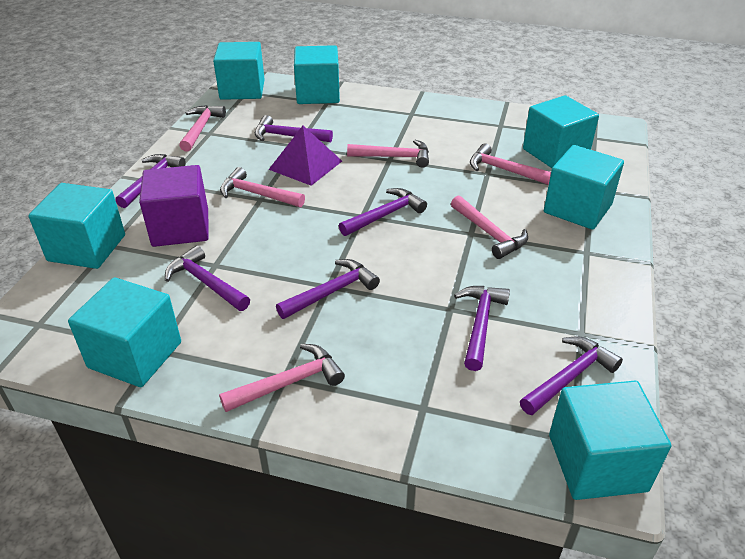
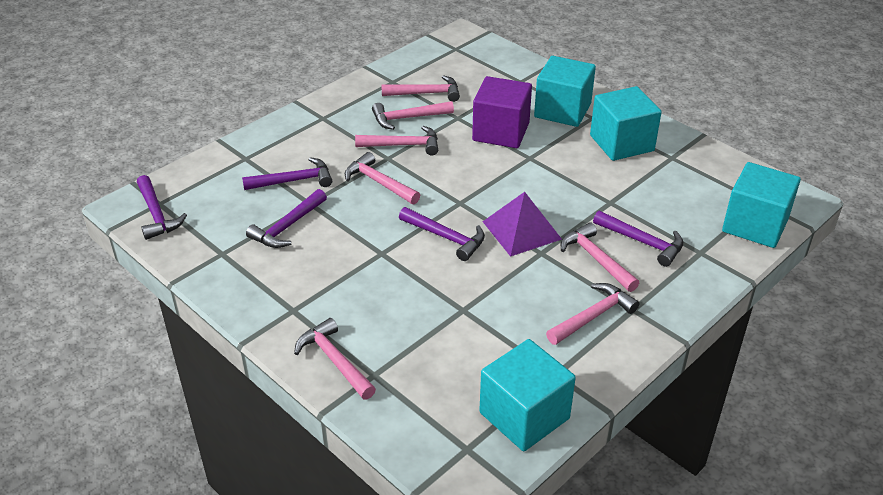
pink hammer: 6 -> 7
purple hammer: 7 -> 5
turquoise cube: 7 -> 4

